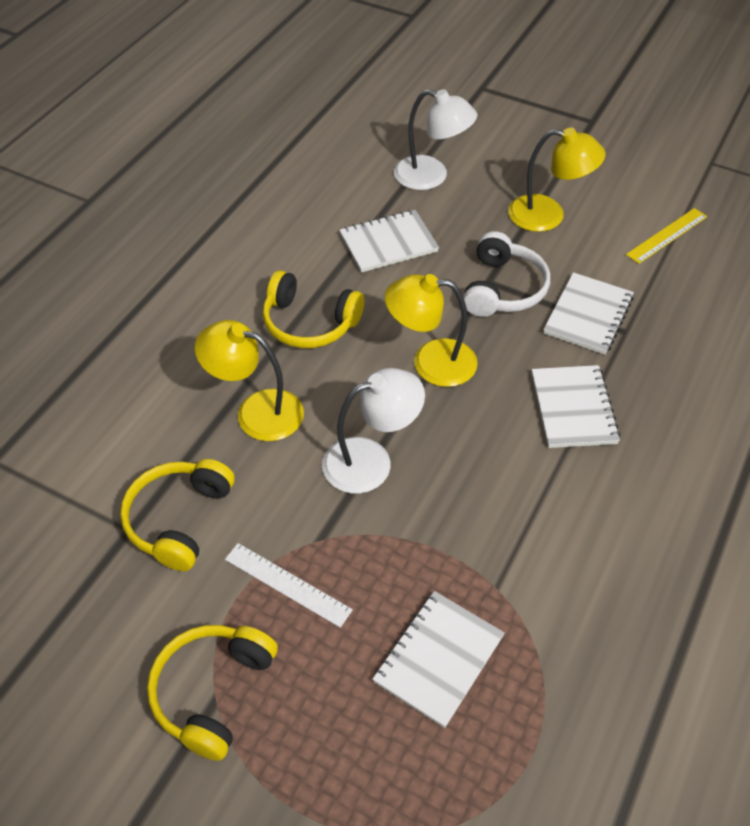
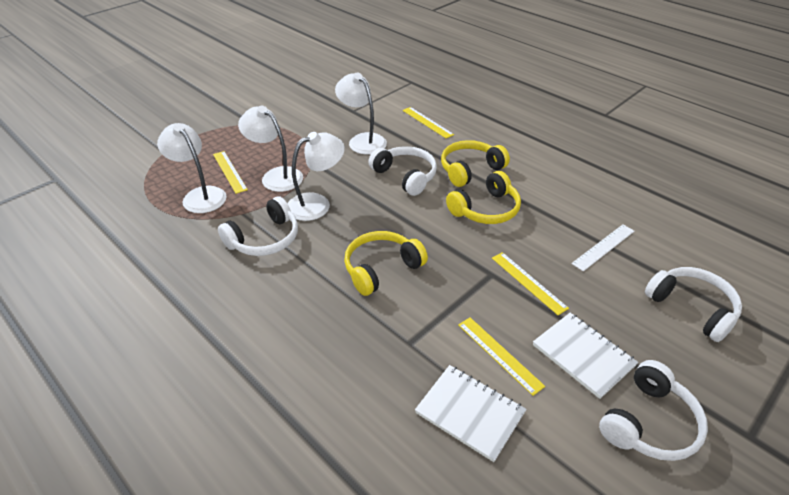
white headphones: 1 -> 4
white lamp: 2 -> 4
white notebook: 4 -> 2
yellow lamp: 3 -> 0
yellow ruler: 1 -> 4

